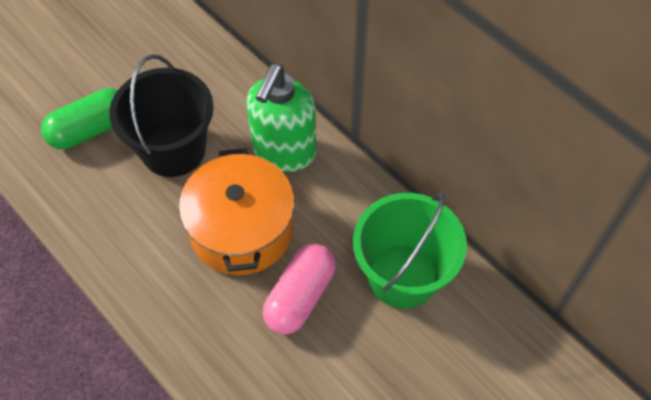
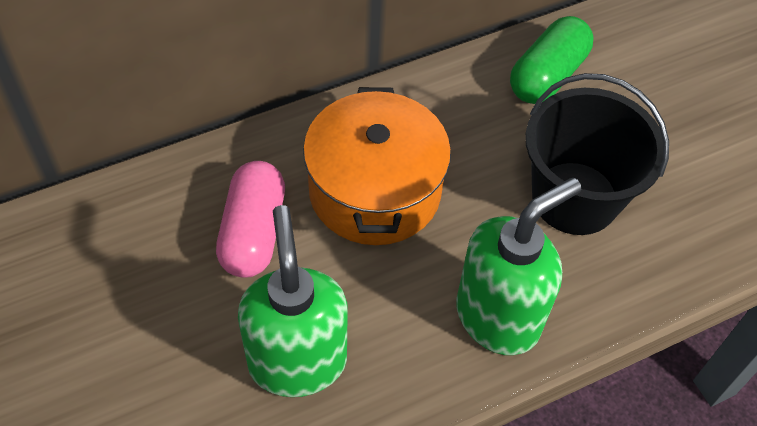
green bucket: 1 -> 0
green soap dispenser: 1 -> 2

